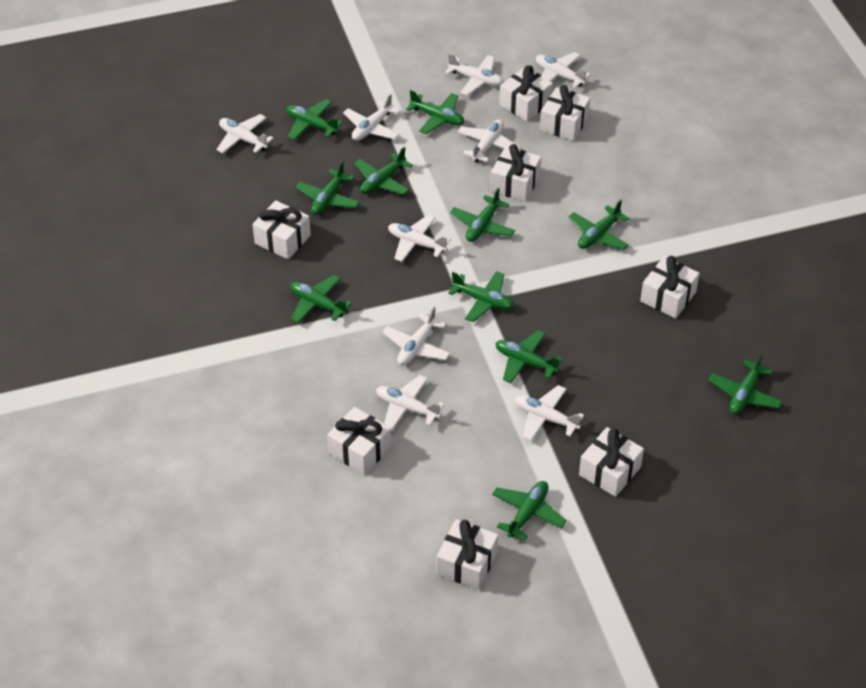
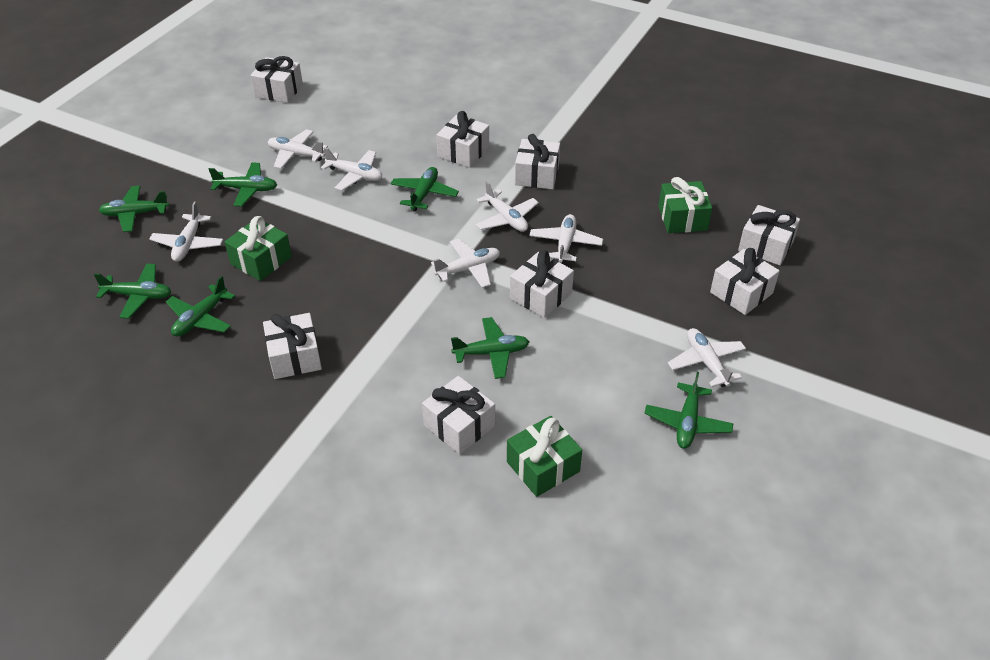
green gift: 0 -> 3
green plane: 11 -> 7
white plane: 9 -> 7

